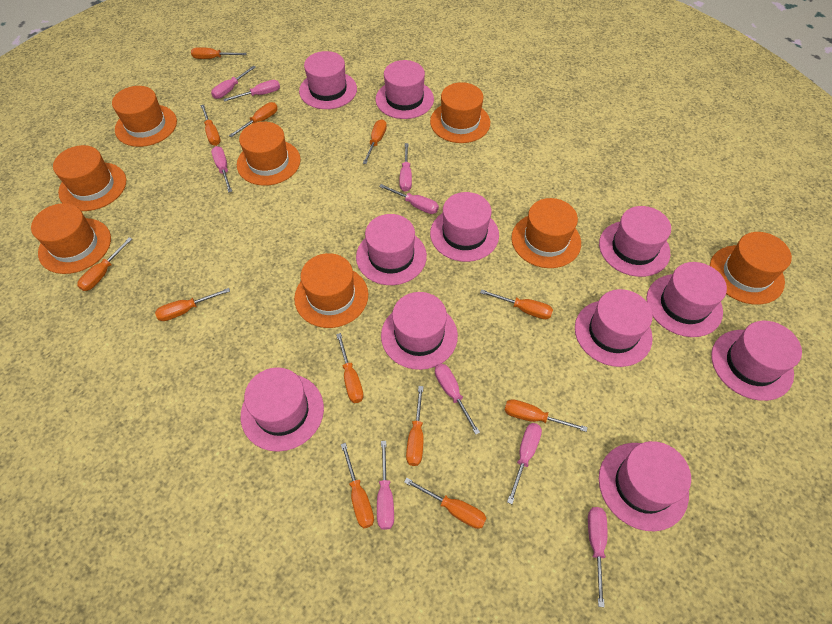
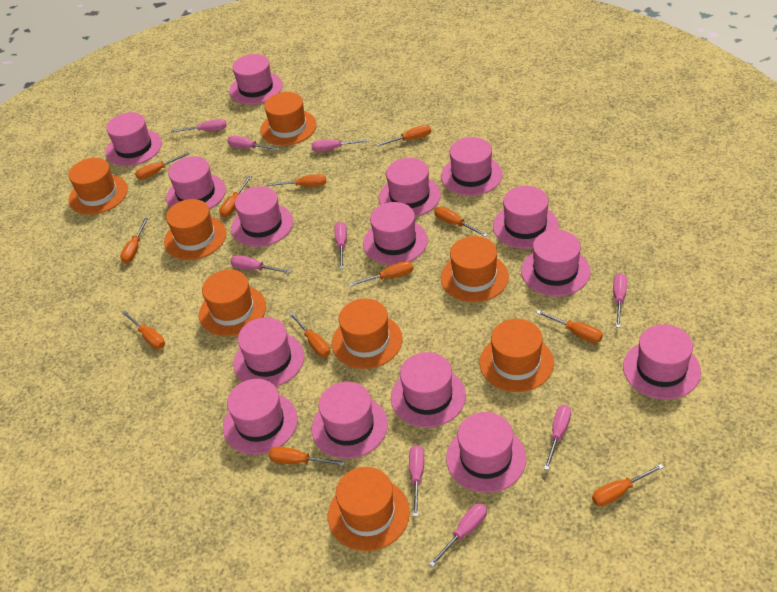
pink hat: 11 -> 15

